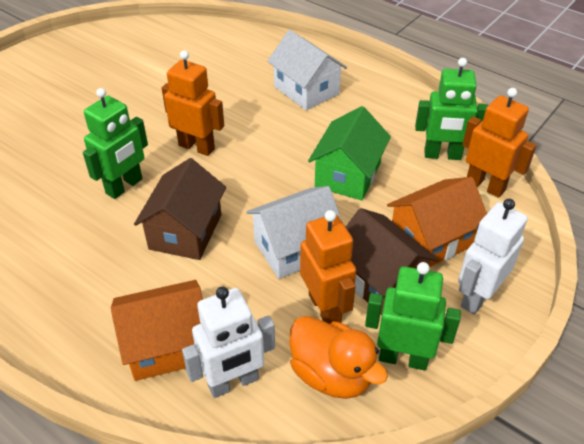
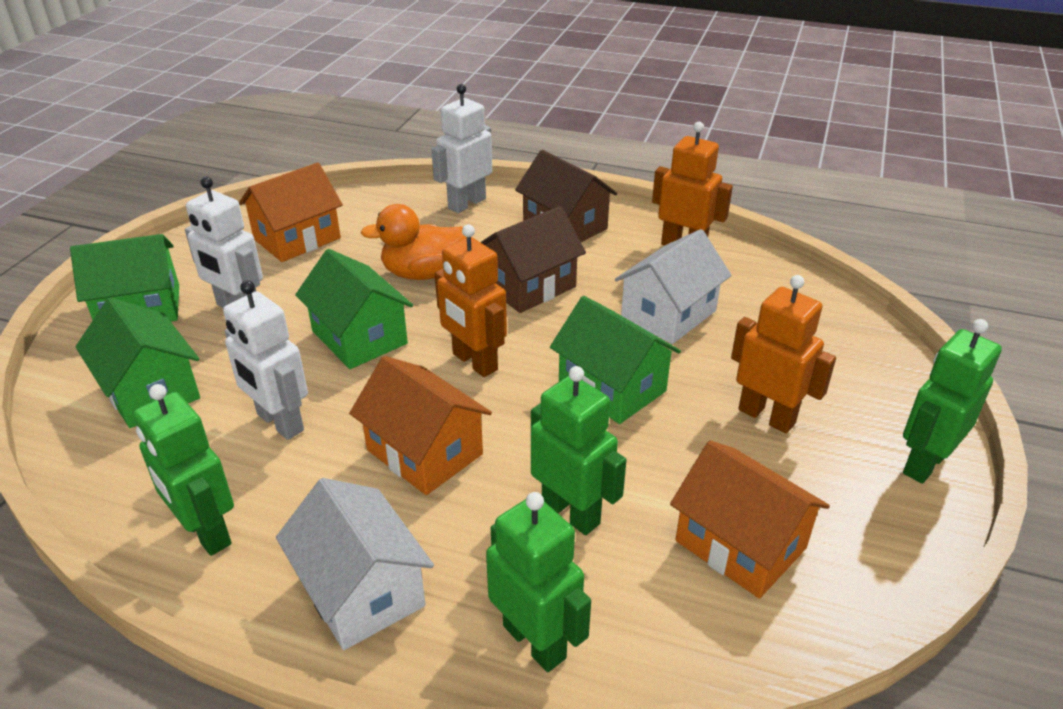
green house: 1 -> 4
green robot: 3 -> 4
orange house: 2 -> 3
white robot: 2 -> 3

